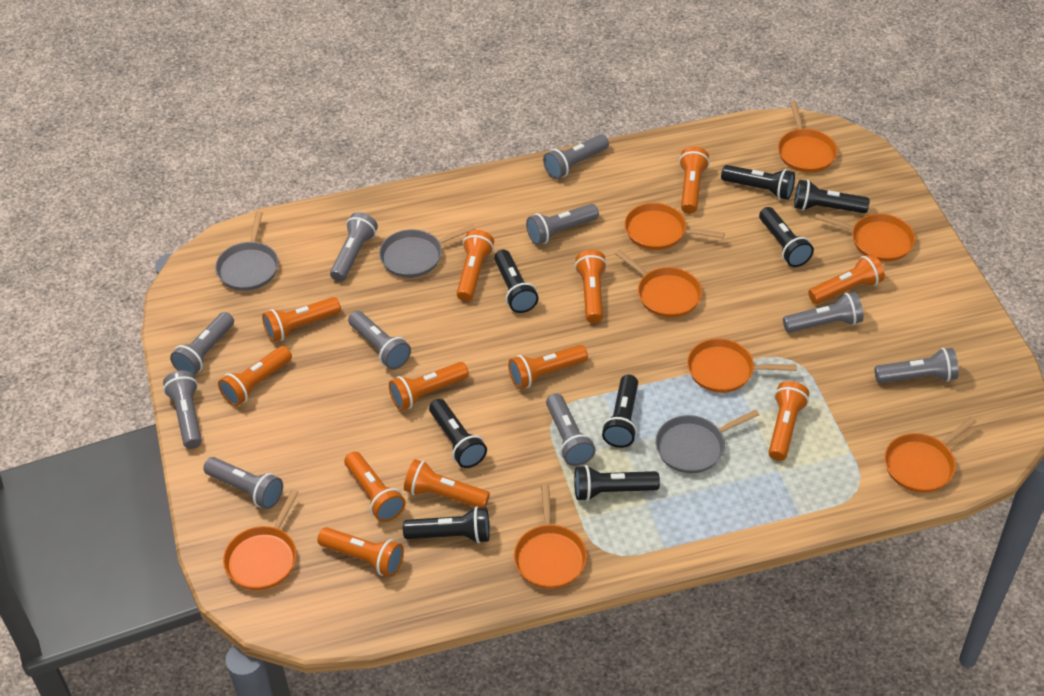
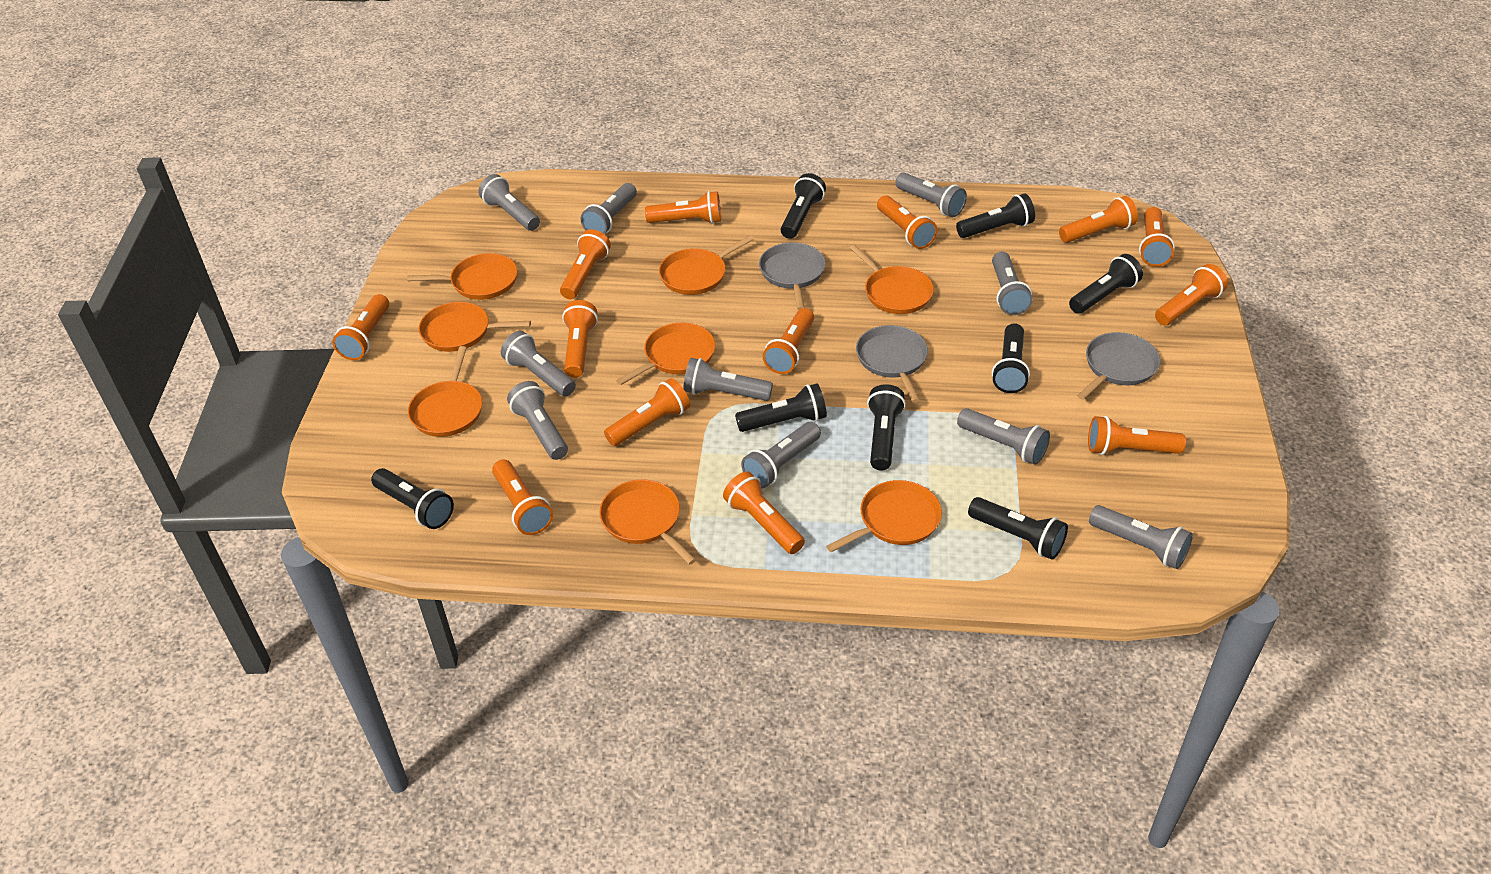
orange flashlight: 12 -> 13

